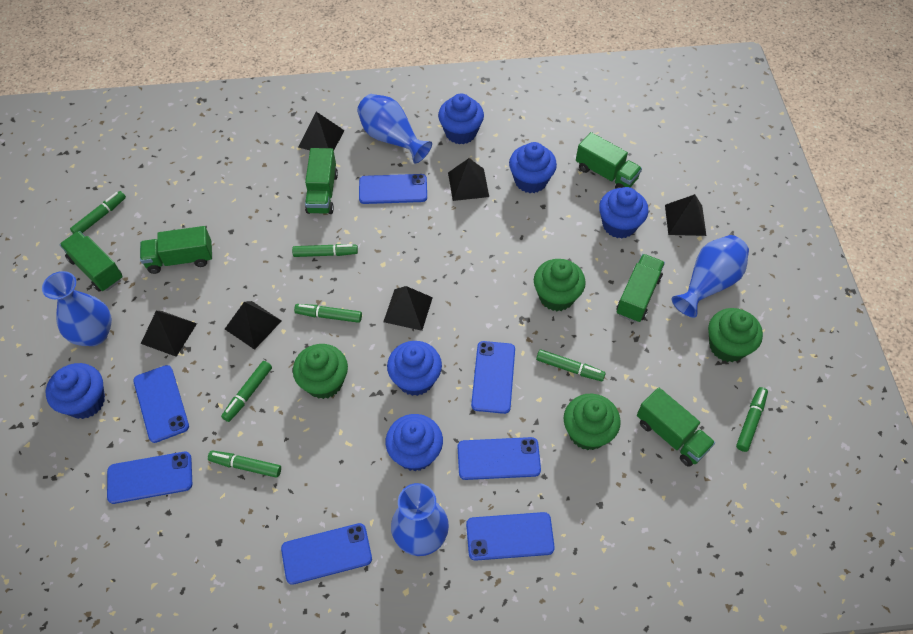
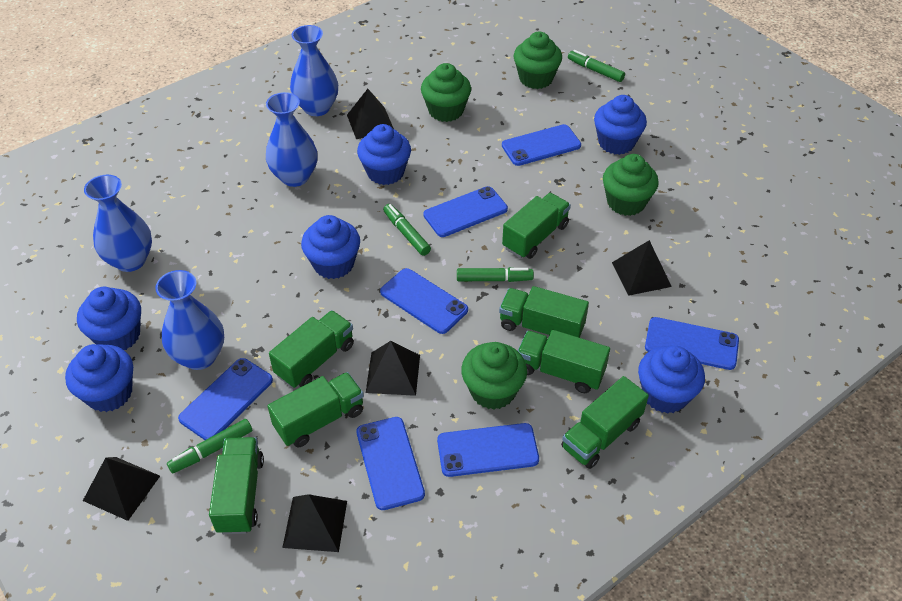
black pyramid: 6 -> 5
green marker: 7 -> 4
green truck: 6 -> 7

